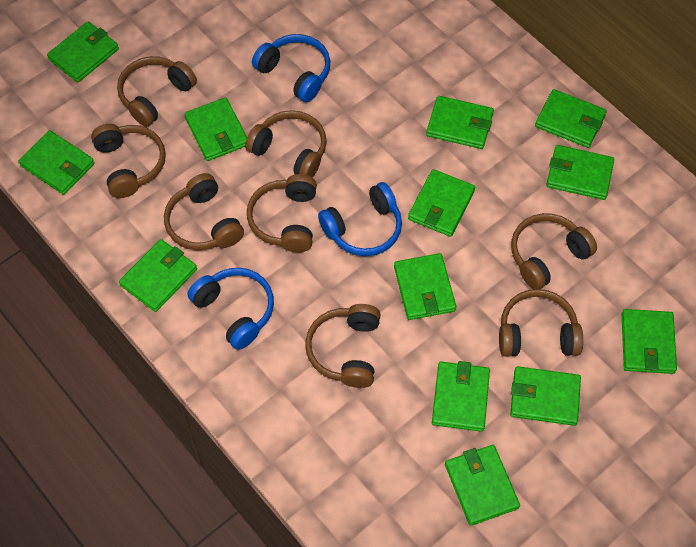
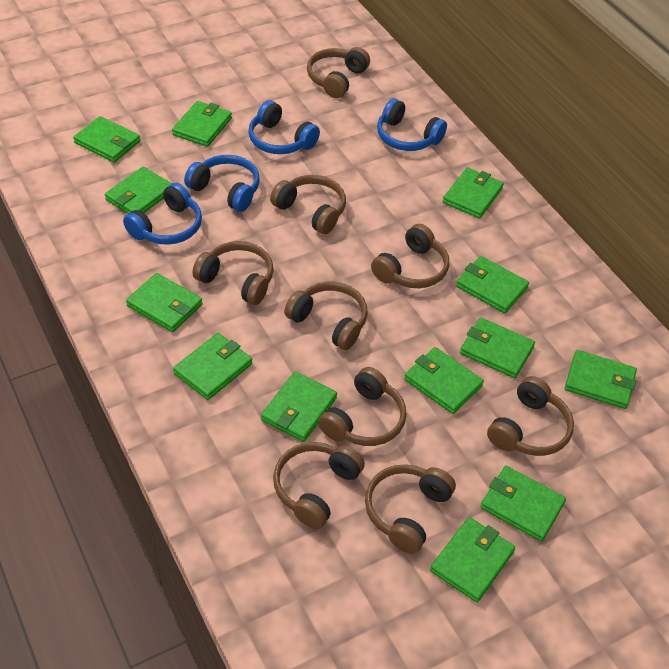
blue headphones: 3 -> 4
brown headphones: 8 -> 9

